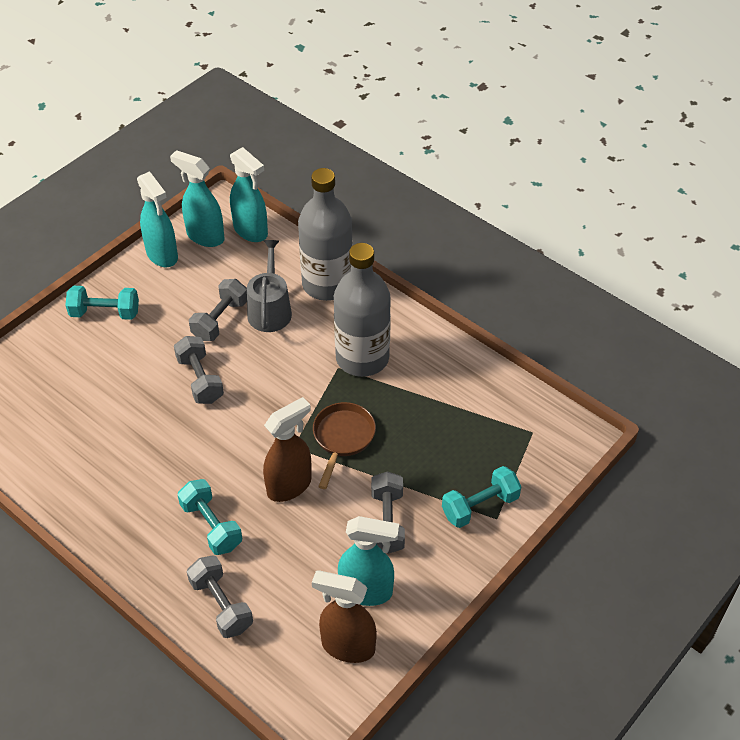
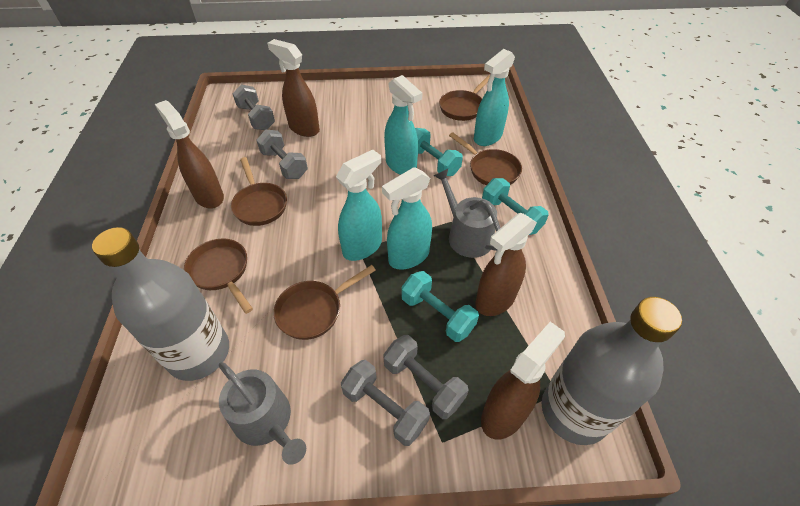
brown pan: 1 -> 5
brown spray bottle: 2 -> 4
grey watering can: 1 -> 2

